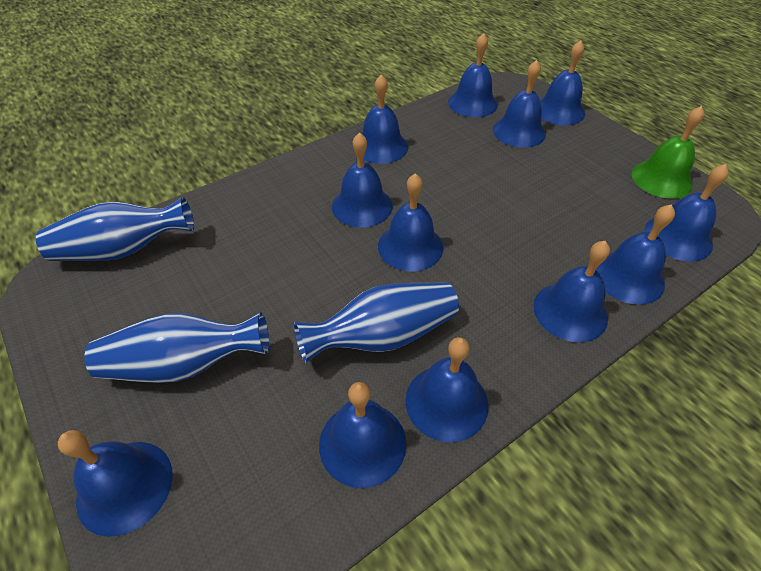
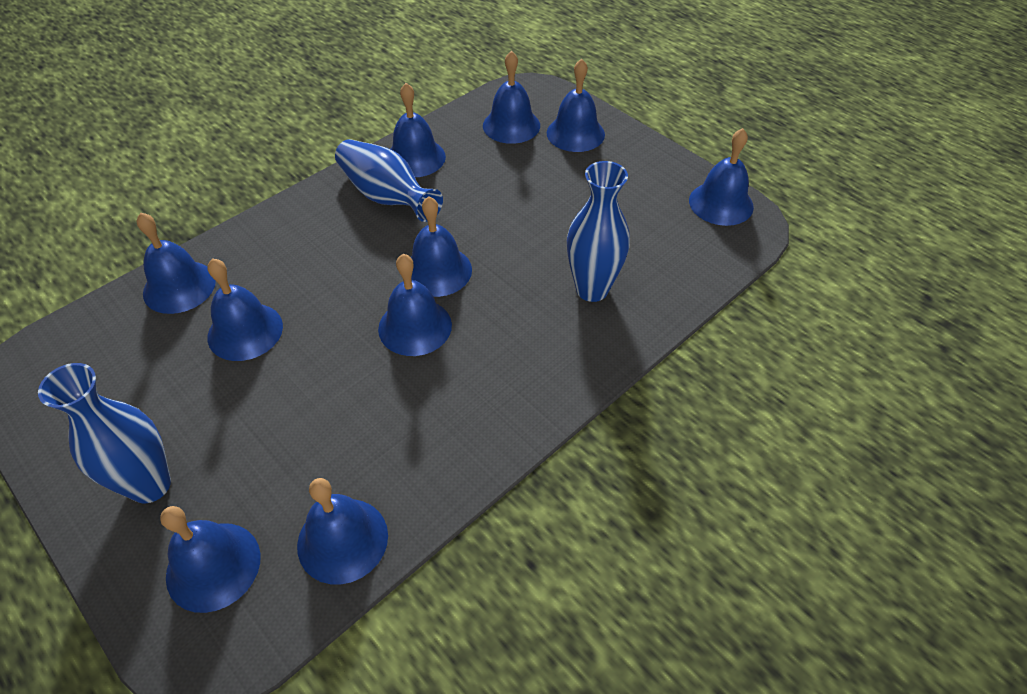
blue bell: 12 -> 10
green bell: 1 -> 0

